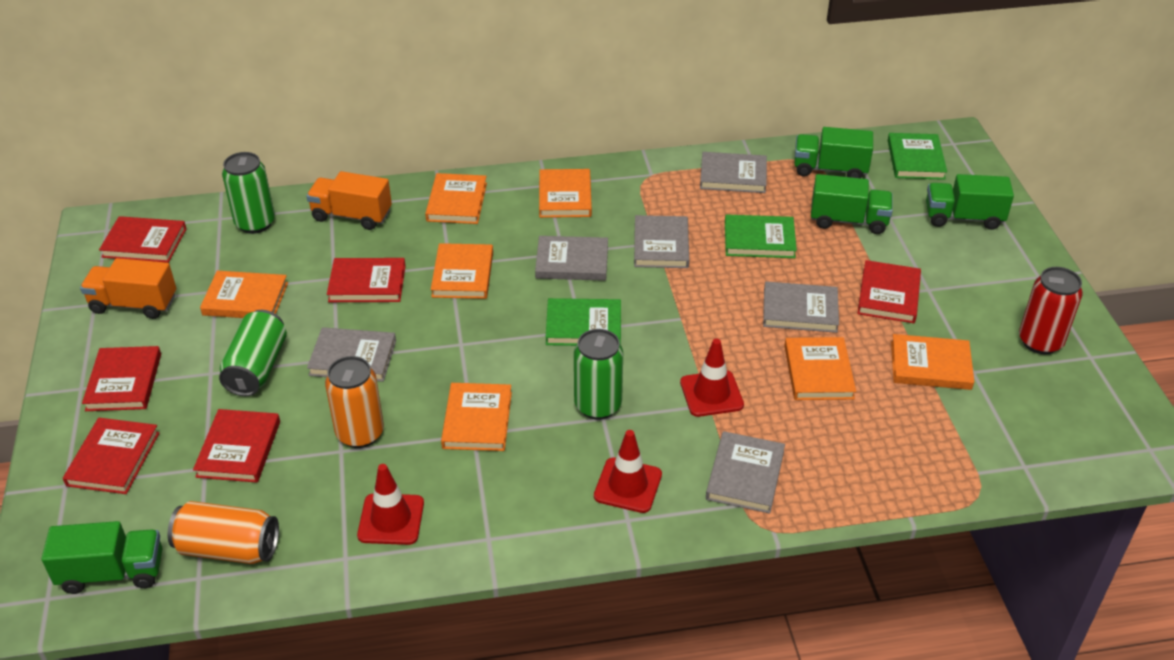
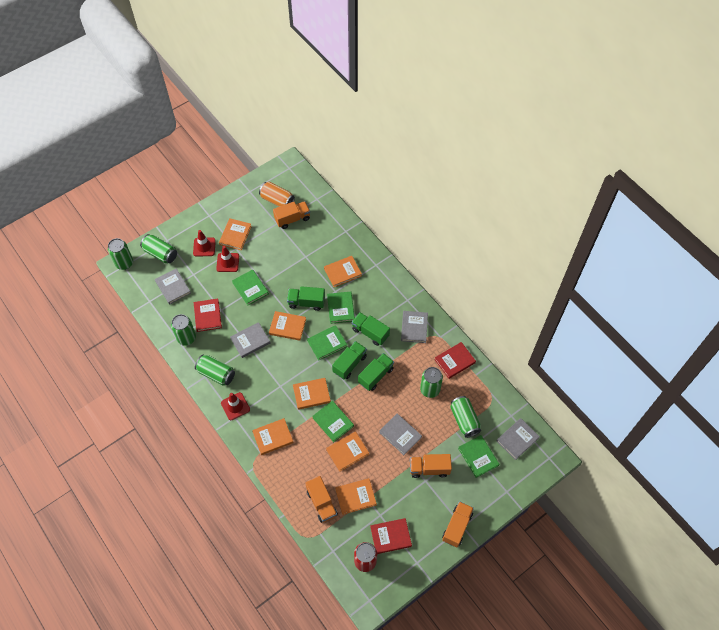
green book: 3 -> 5
green can: 3 -> 6
grey book: 6 -> 5
orange can: 2 -> 1
orange truck: 2 -> 4
red book: 6 -> 3

